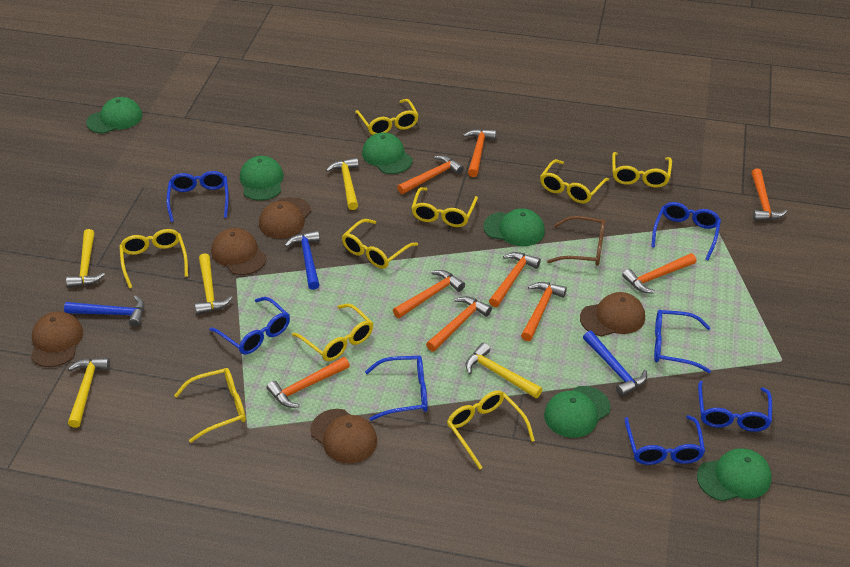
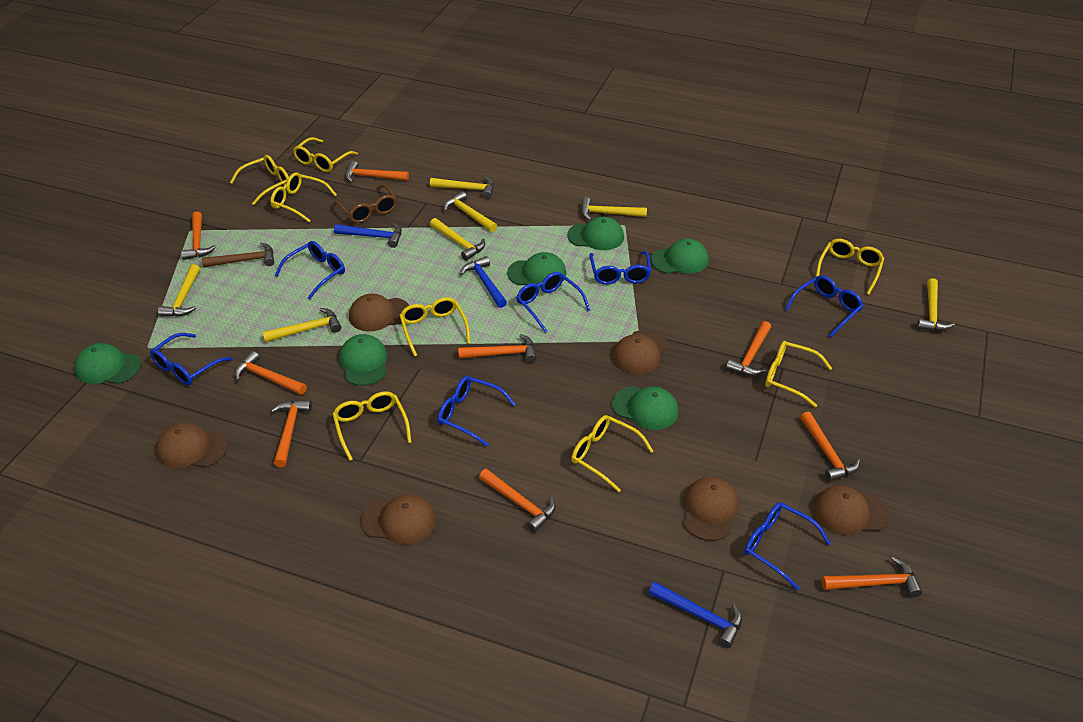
brown cap: 5 -> 6
brown hammer: 0 -> 1
yellow glasses: 9 -> 8
yellow hammer: 5 -> 7

